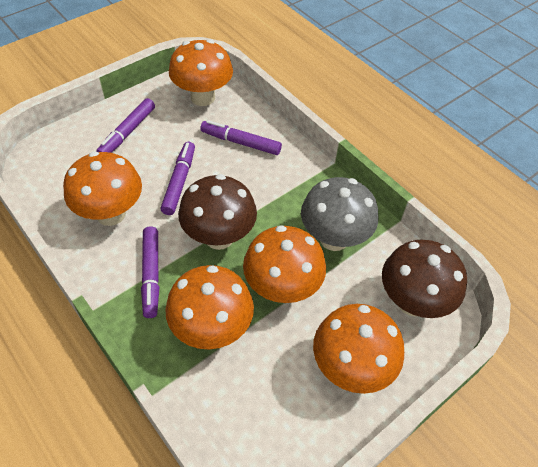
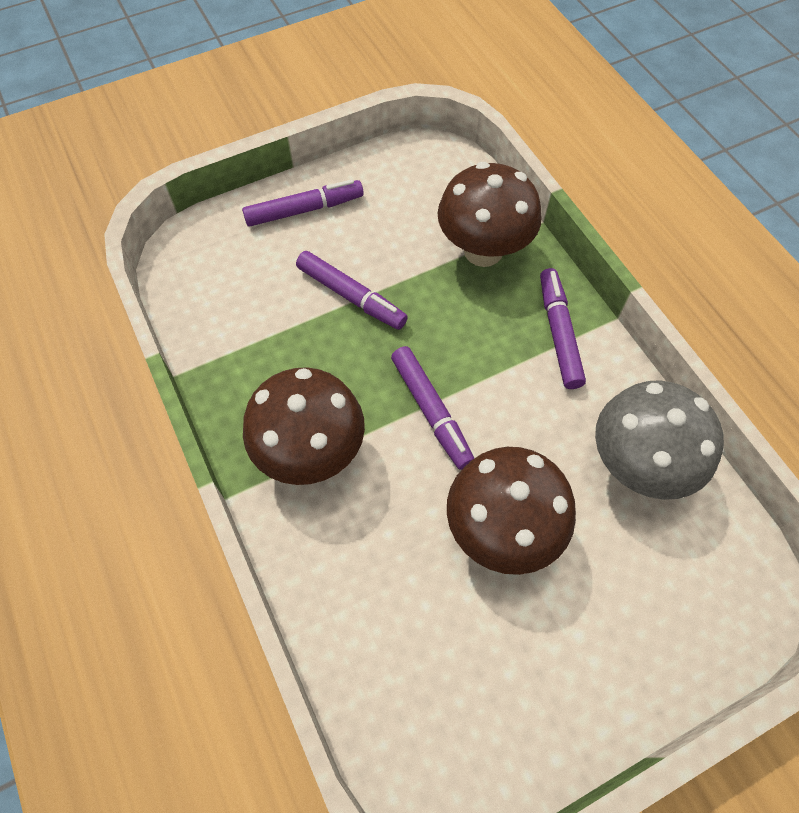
brown mushroom: 2 -> 3
orange mushroom: 5 -> 0

